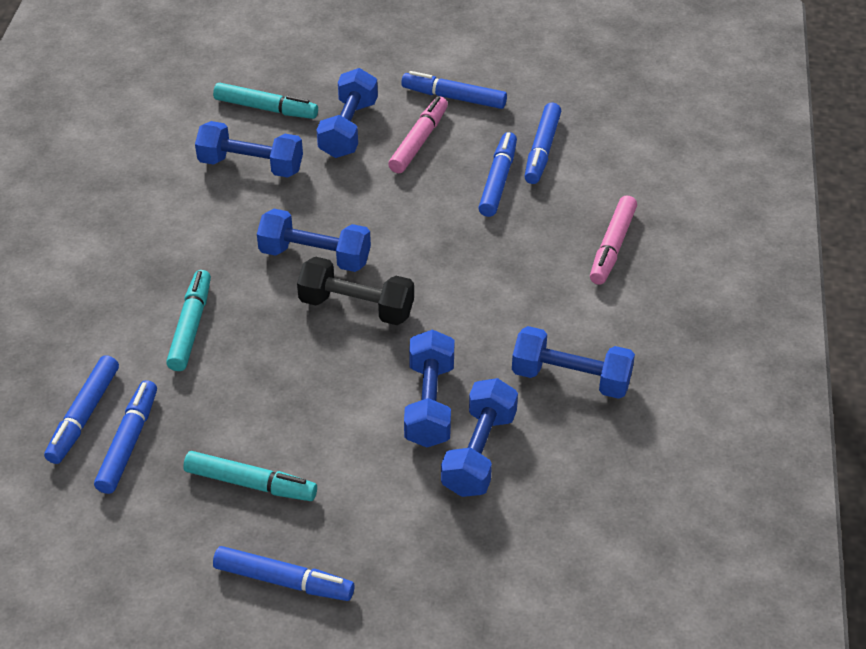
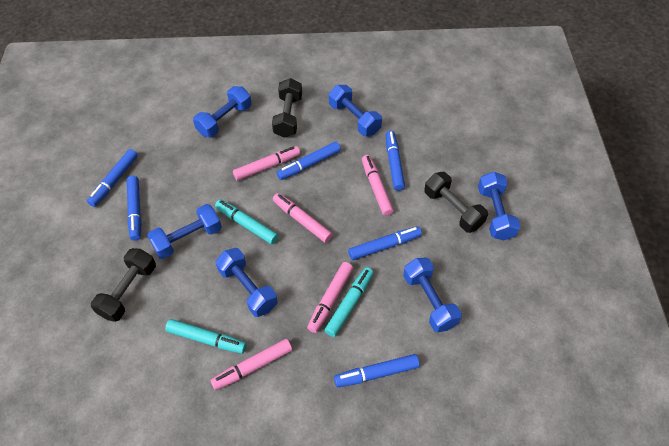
black dumbbell: 1 -> 3
pink marker: 2 -> 5

